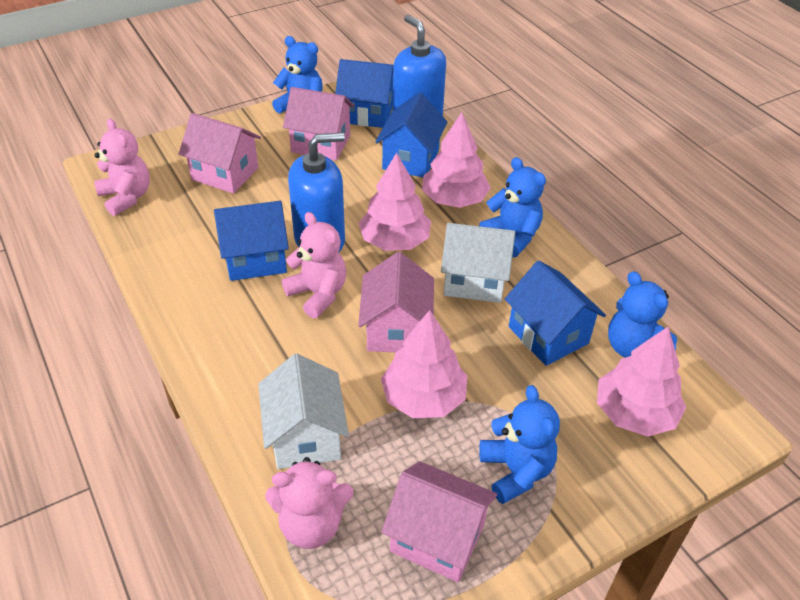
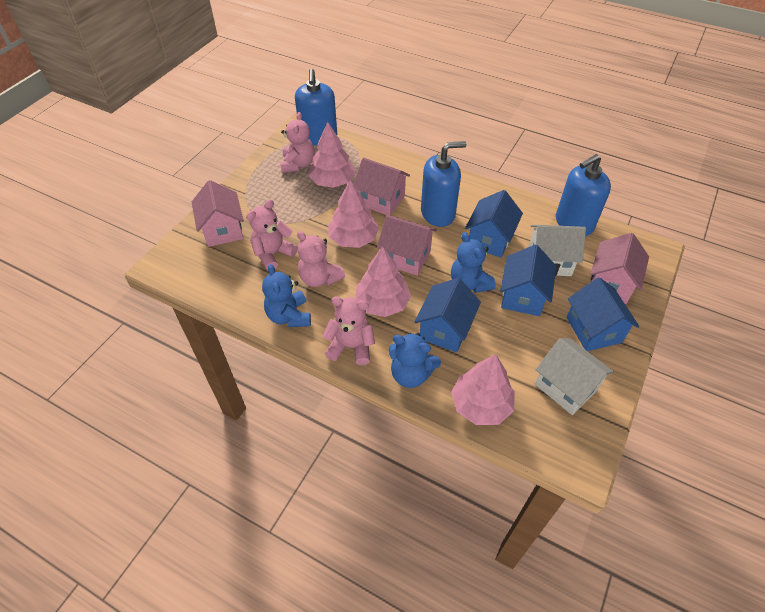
blue soap dispenser: 2 -> 3
blue teddy bear: 4 -> 3
pink teddy bear: 3 -> 4

